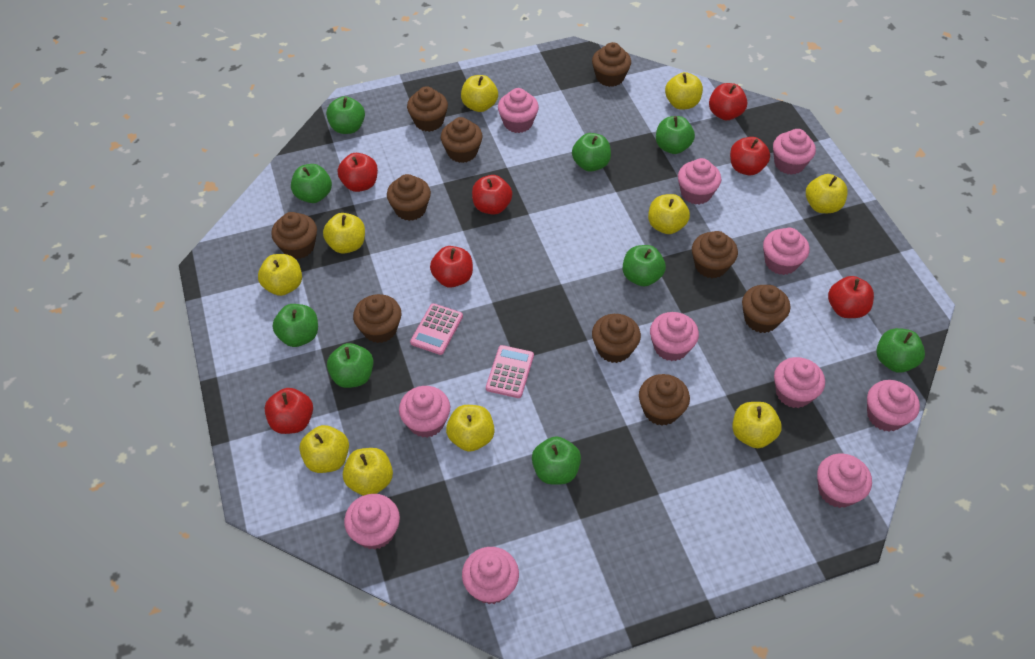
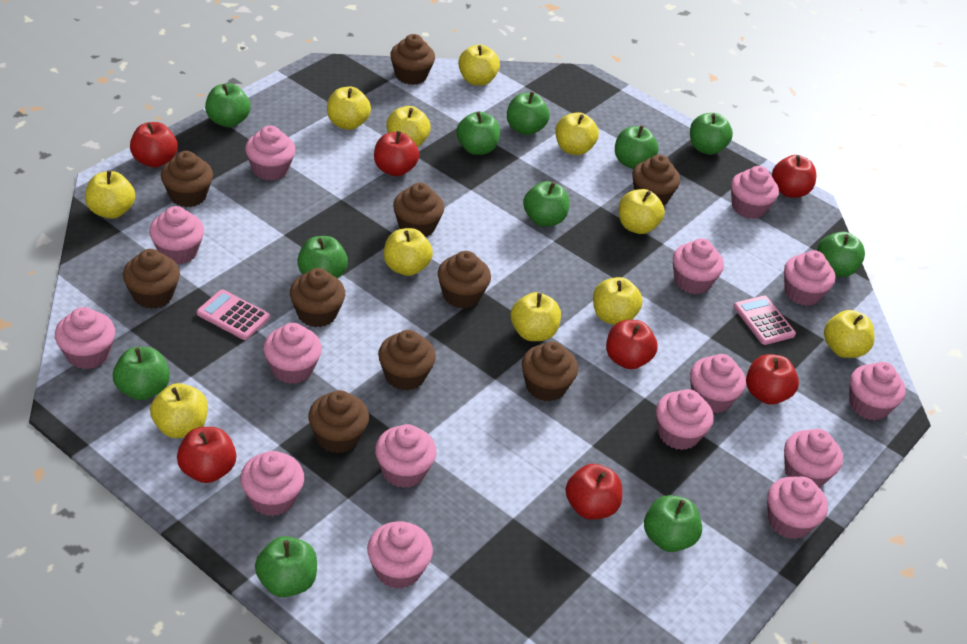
green apple: 9 -> 11
pink cupcake: 11 -> 15
yellow apple: 10 -> 11

